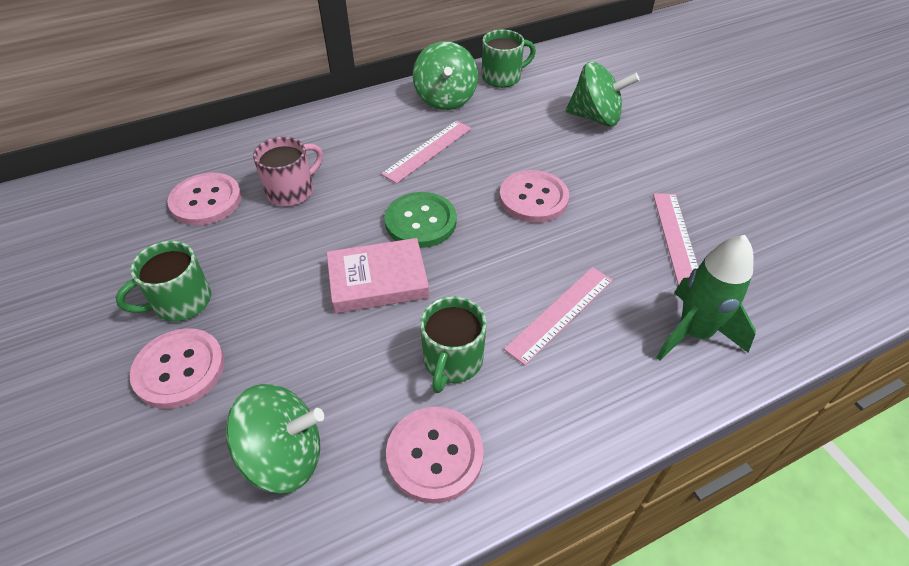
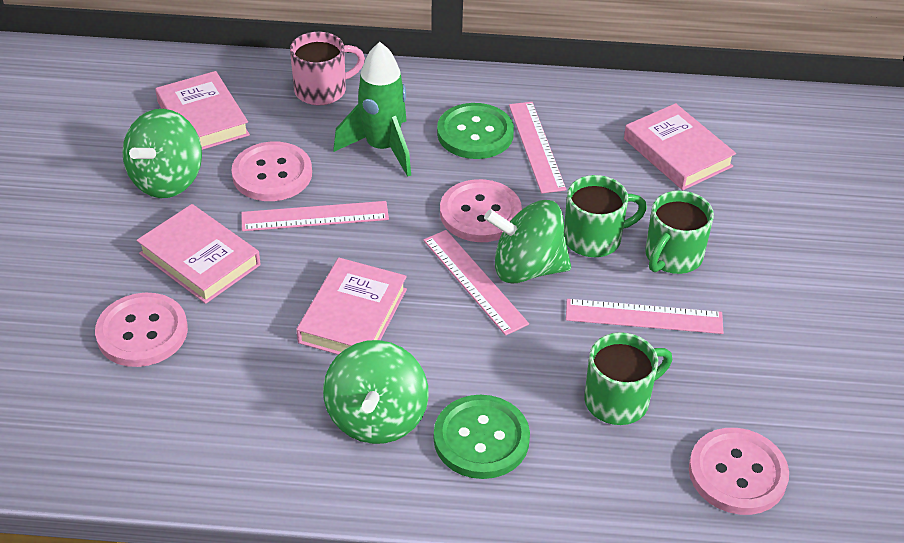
green button: 1 -> 2
pink book: 1 -> 4
pink ruler: 3 -> 4

